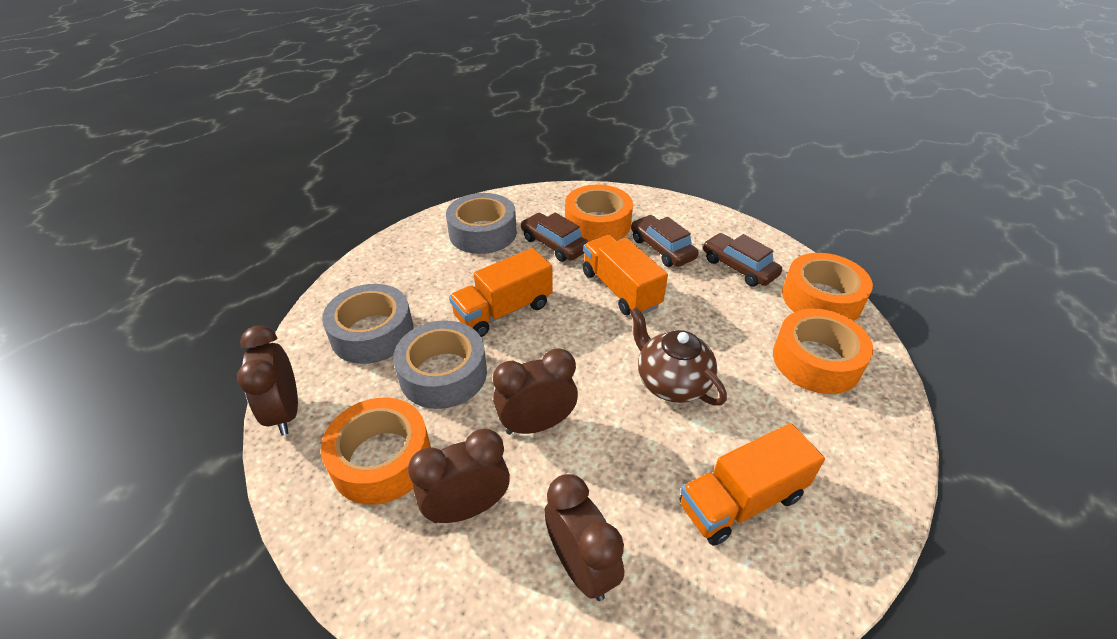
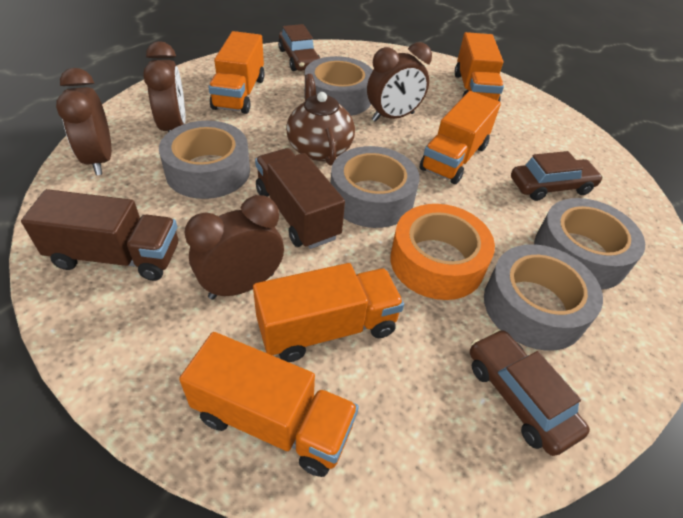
brown truck: 0 -> 2
grey tape: 3 -> 5
orange tape: 4 -> 1
orange truck: 3 -> 5

